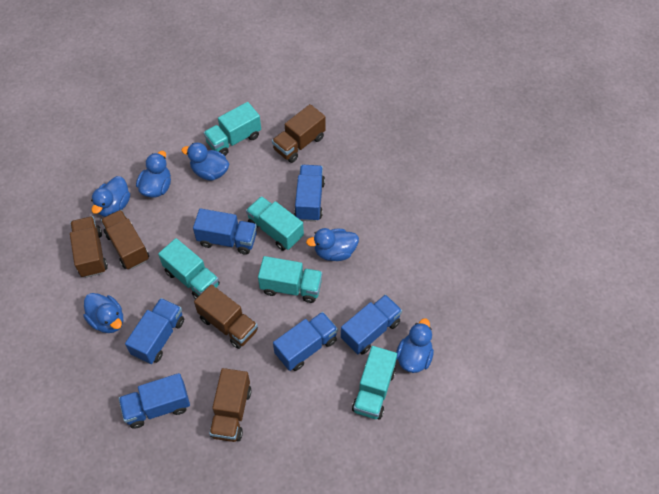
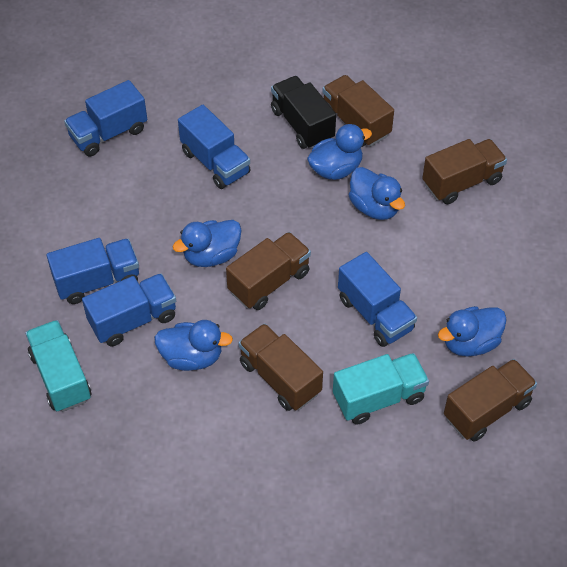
black truck: 0 -> 1
blue duck: 6 -> 5
blue truck: 6 -> 5
turquoise truck: 5 -> 2

